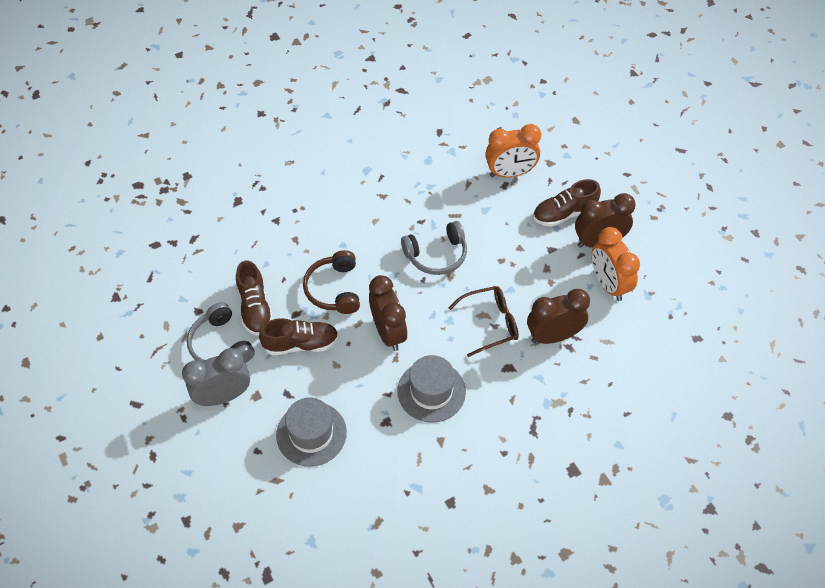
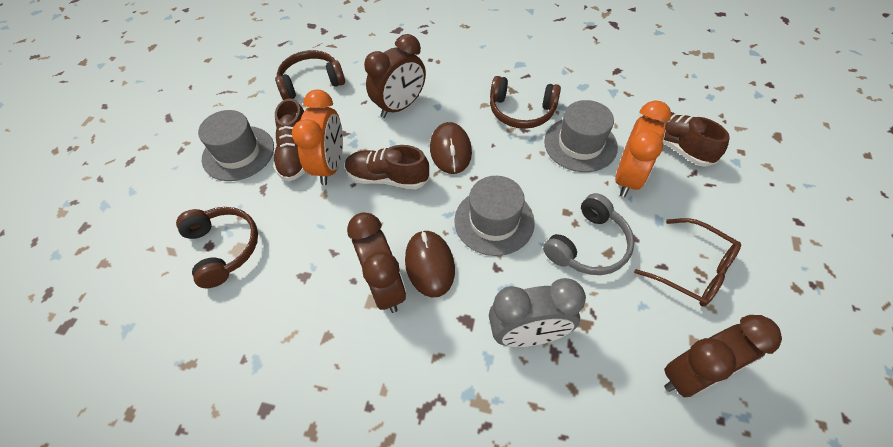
brown headphones: 1 -> 3
brown mouse: 0 -> 2
grey hat: 2 -> 3
grey headphones: 2 -> 1

